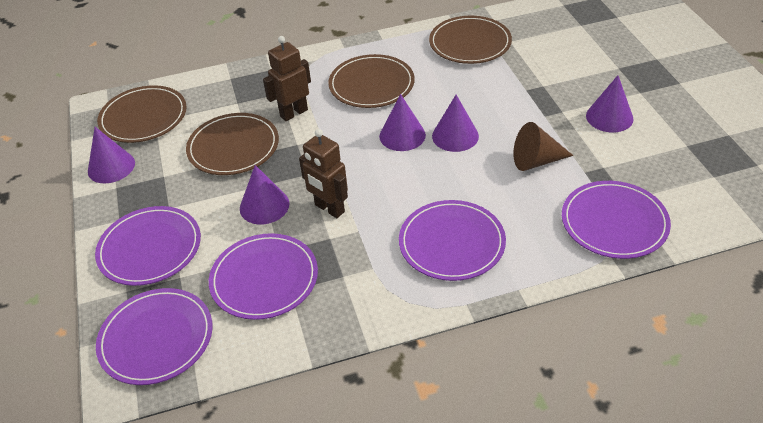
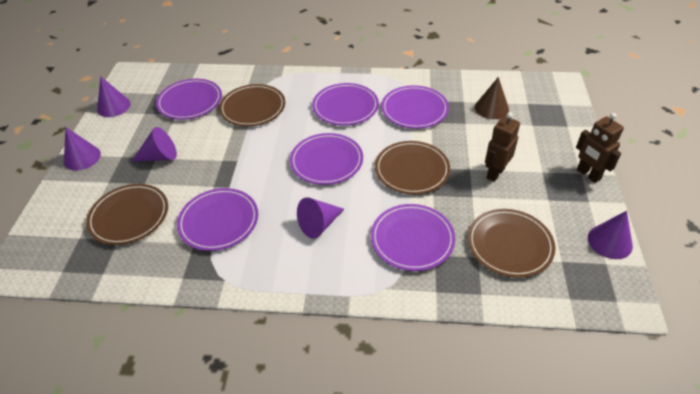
purple plate: 5 -> 6

